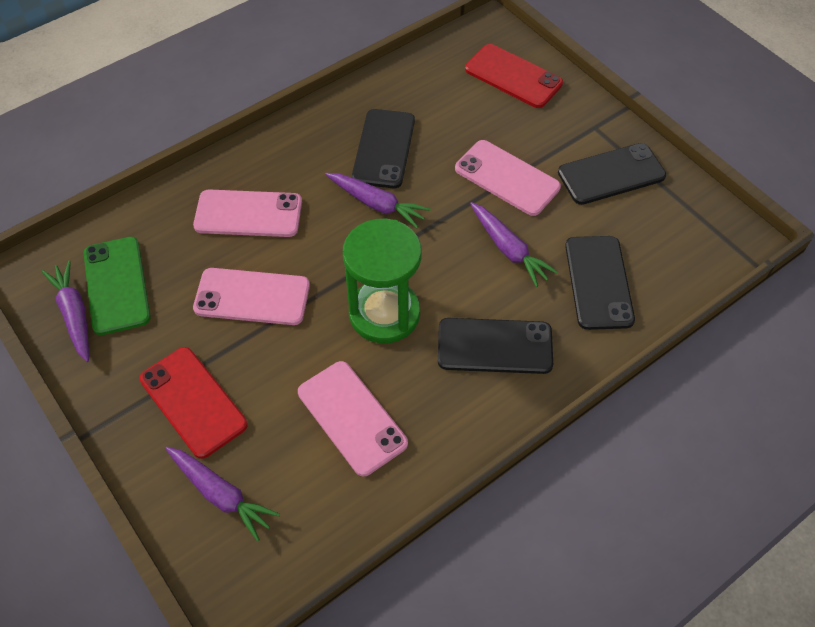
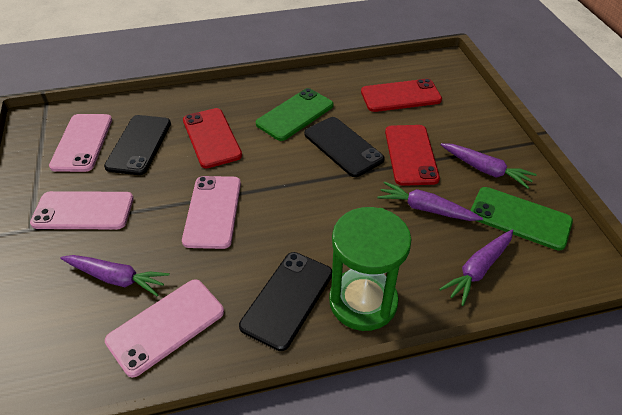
black phone: 4 -> 3
green phone: 1 -> 2
red phone: 2 -> 3

